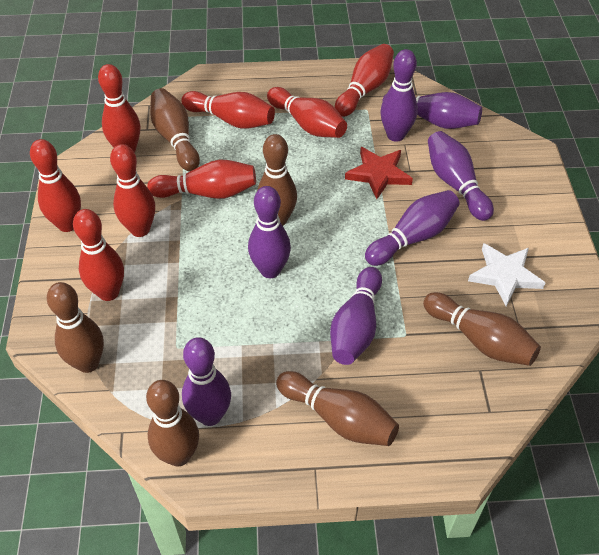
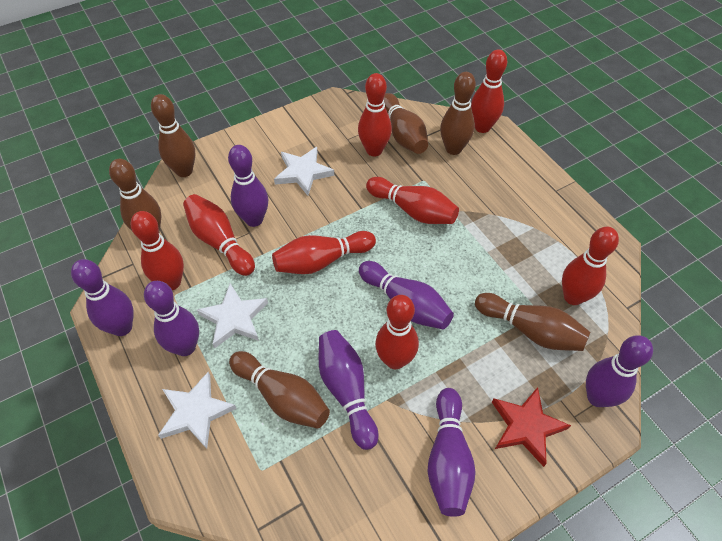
white star: 1 -> 3

